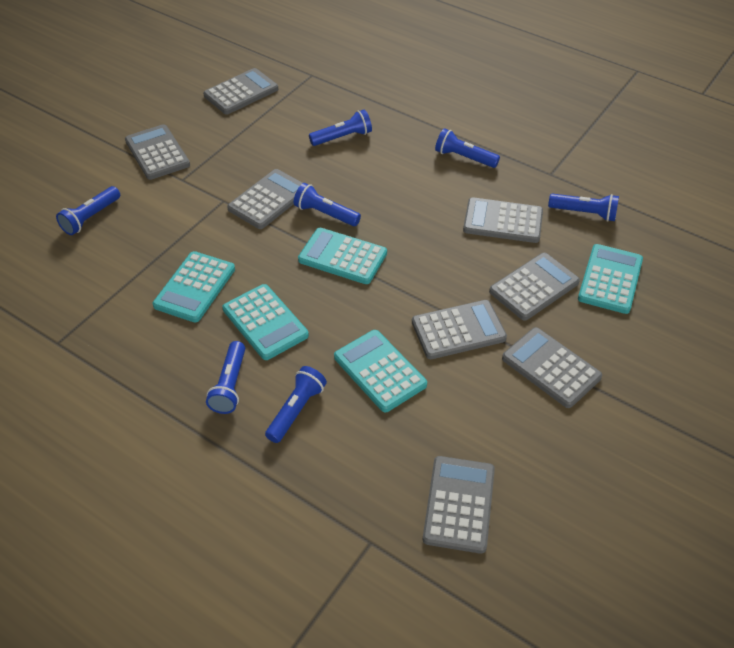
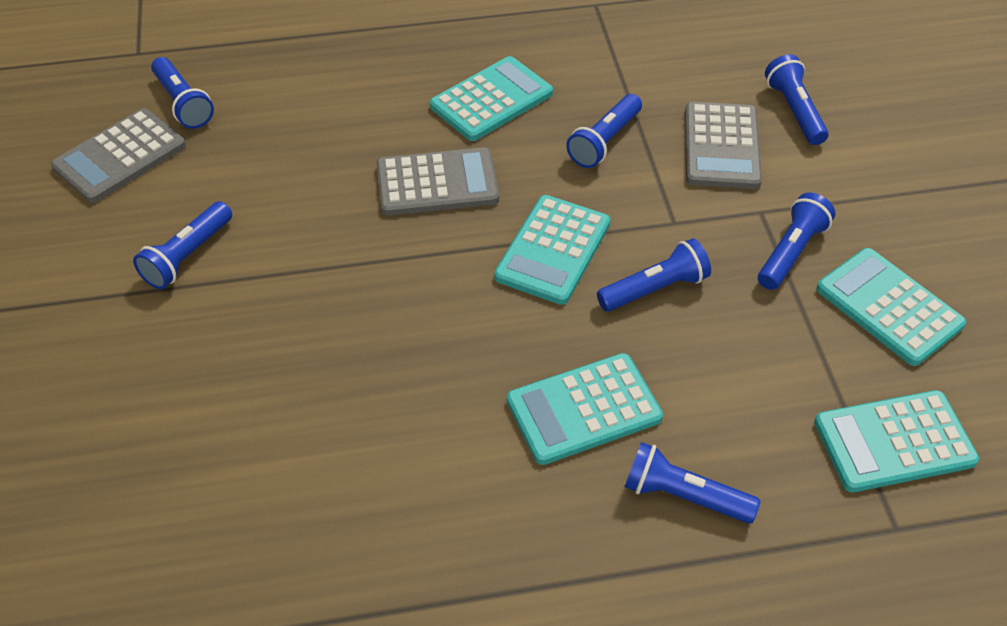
grey calculator: 8 -> 3

